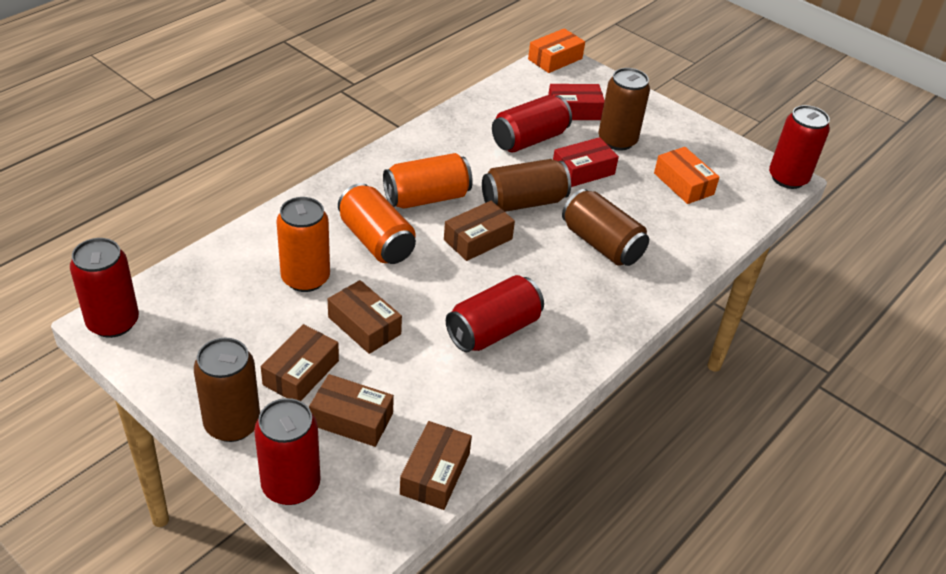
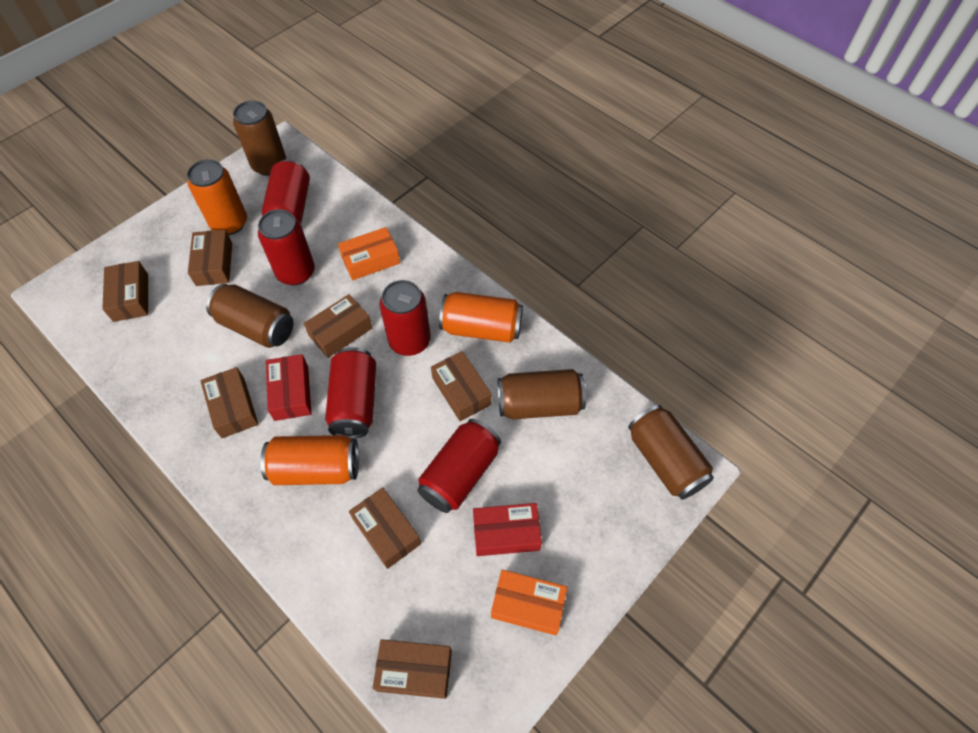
brown box: 5 -> 7

